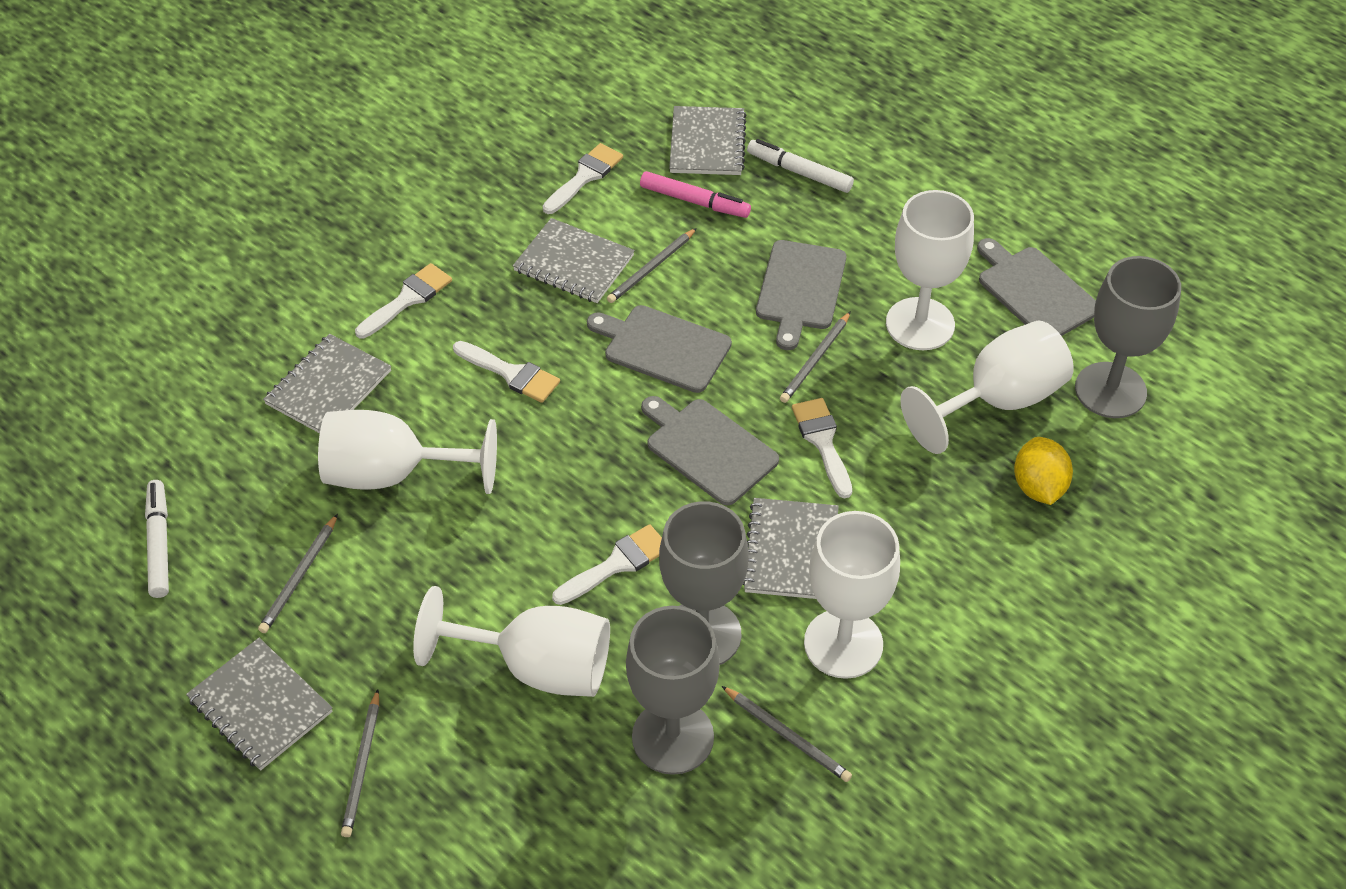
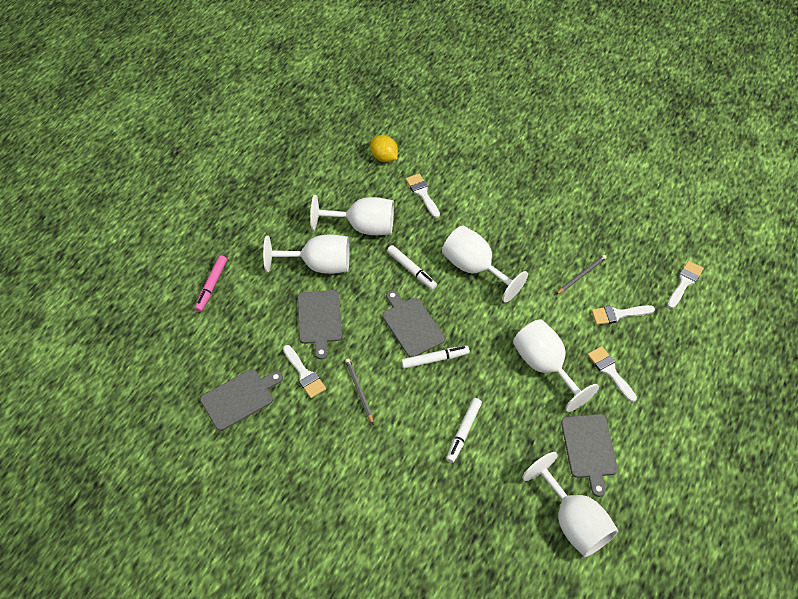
grey goblet: 3 -> 0
grey notebook: 5 -> 0
grey pencil: 5 -> 2
white marker: 2 -> 3

